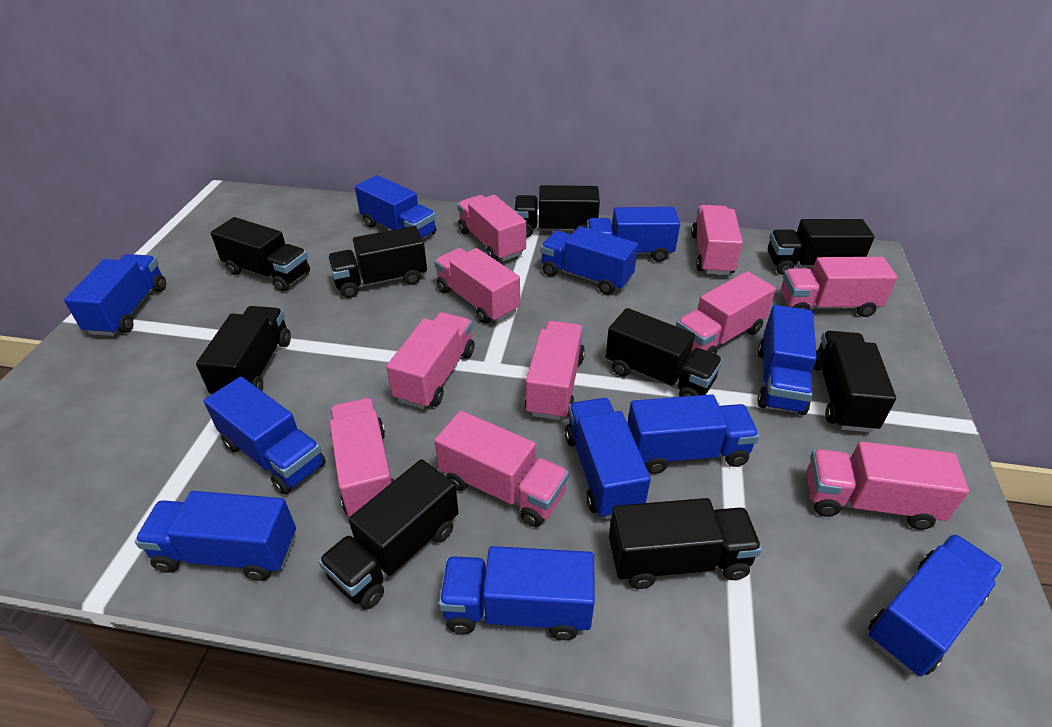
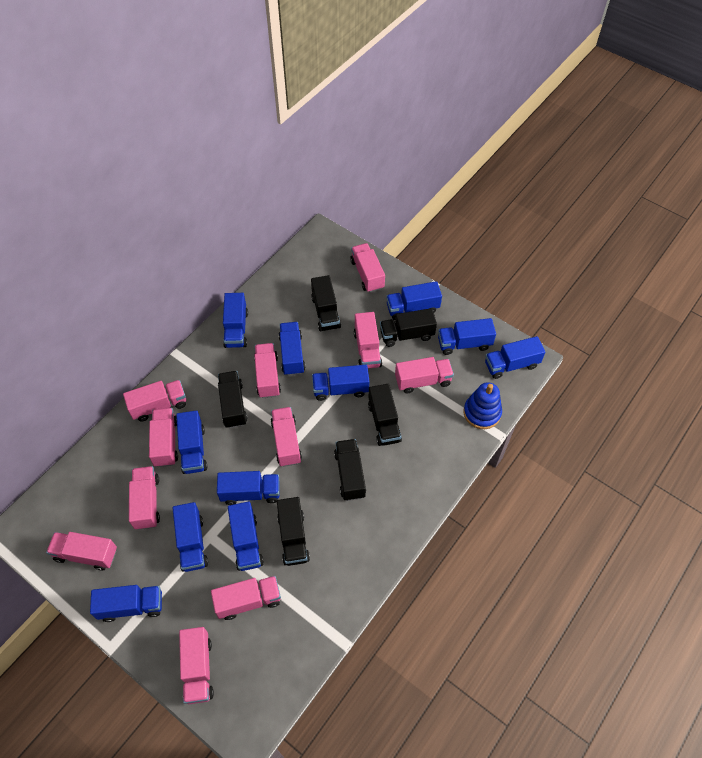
black truck: 9 -> 6
blue stacking toy: 0 -> 1
pink truck: 10 -> 11

